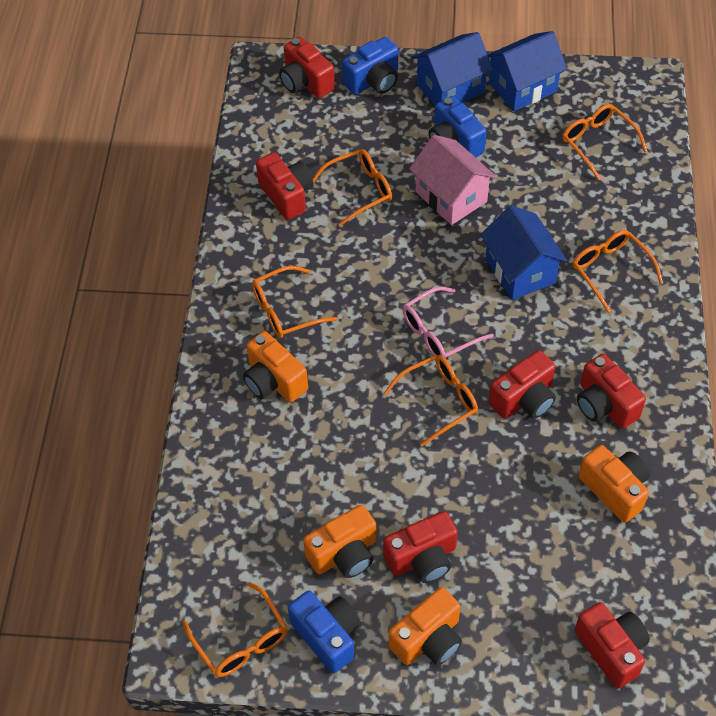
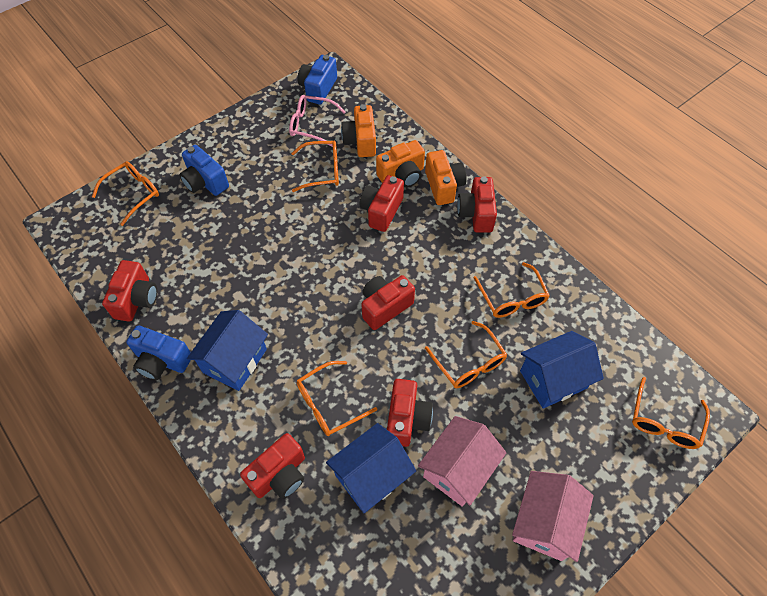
orange camera: 4 -> 3
pink house: 1 -> 2

